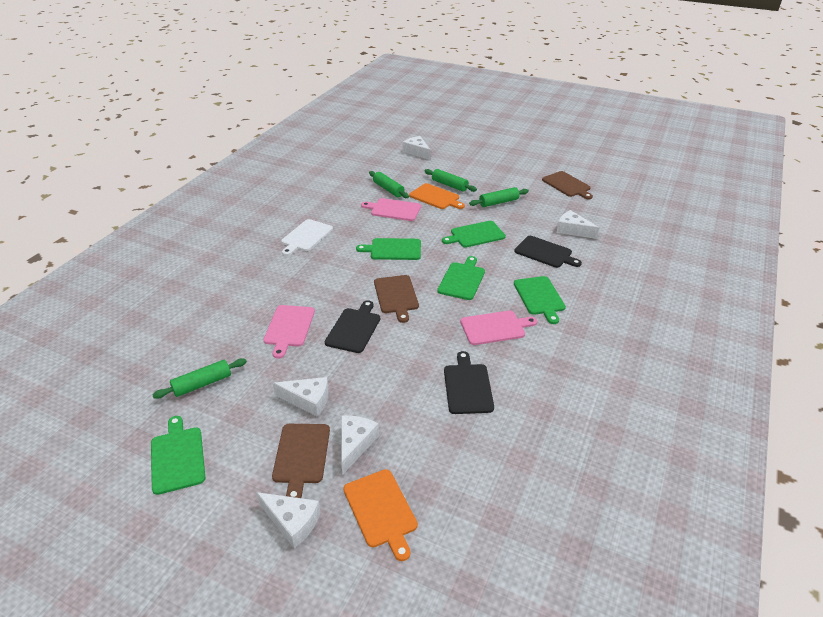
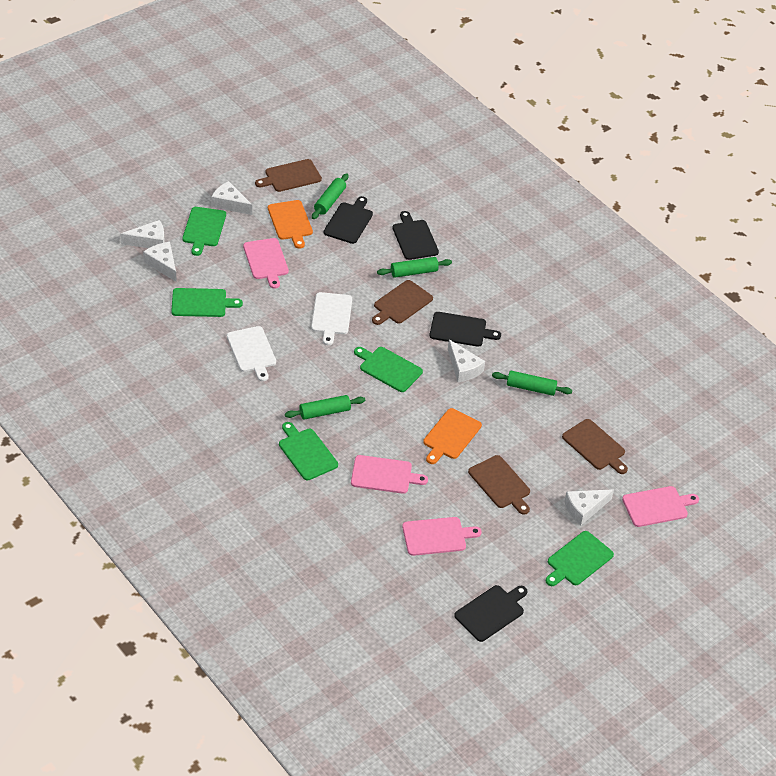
black cutting board: 3 -> 4
brown cutting board: 3 -> 4
pink cutting board: 3 -> 4
white cutting board: 1 -> 2

